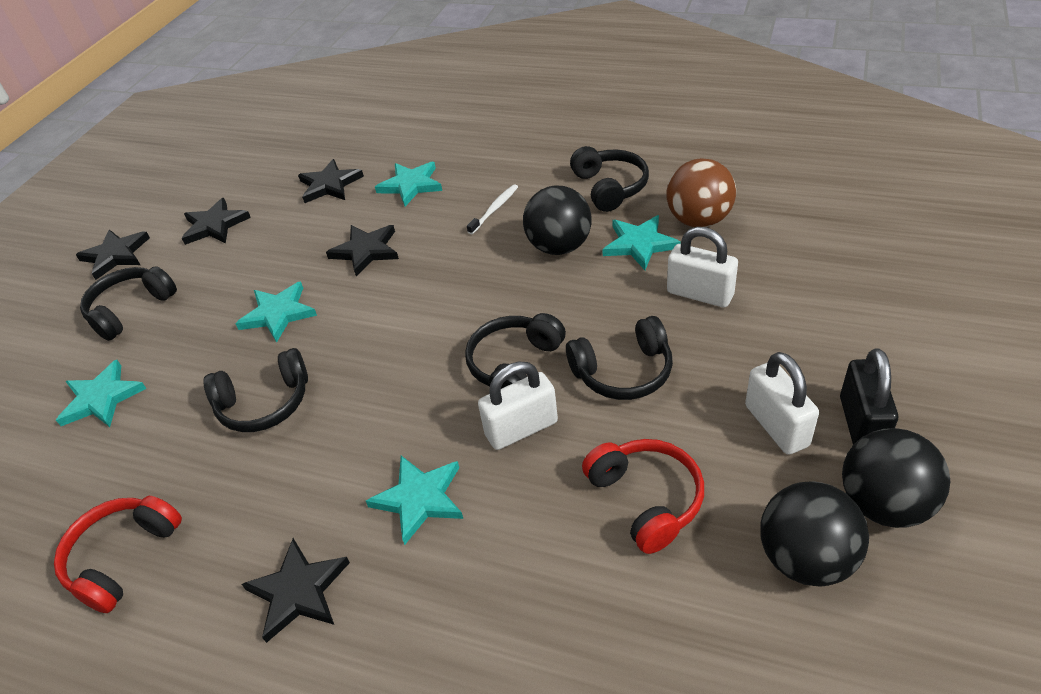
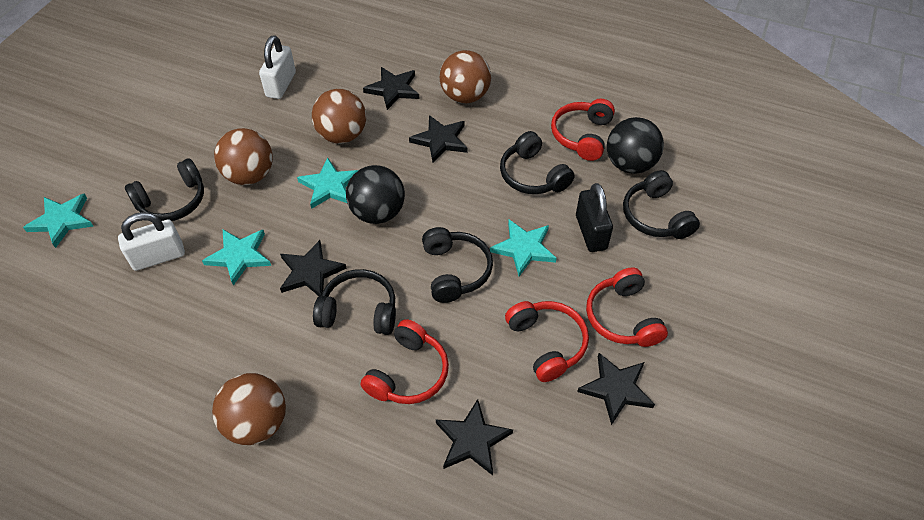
black ball: 3 -> 2
brown ball: 1 -> 4
red headphones: 2 -> 4
turquoise star: 5 -> 4
white padlock: 3 -> 2
white toothbrush: 1 -> 0

